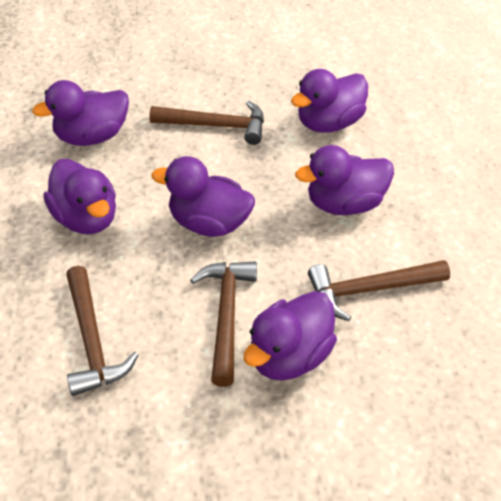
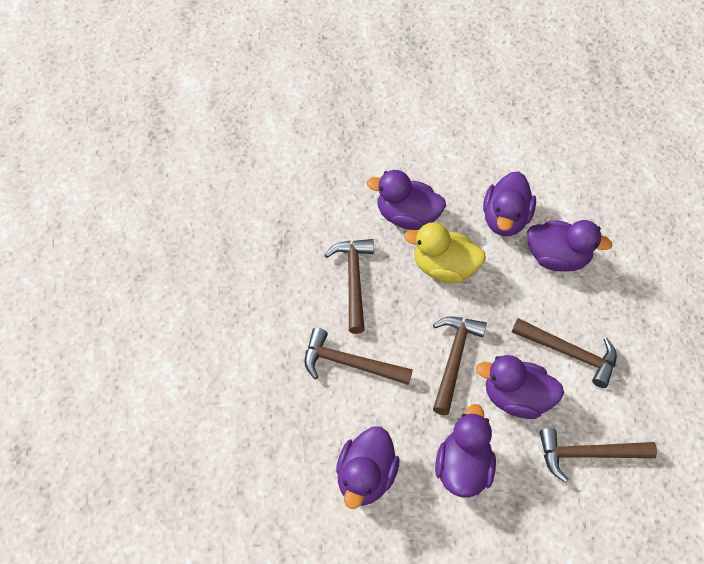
brown hammer: 4 -> 5
yellow duck: 0 -> 1

